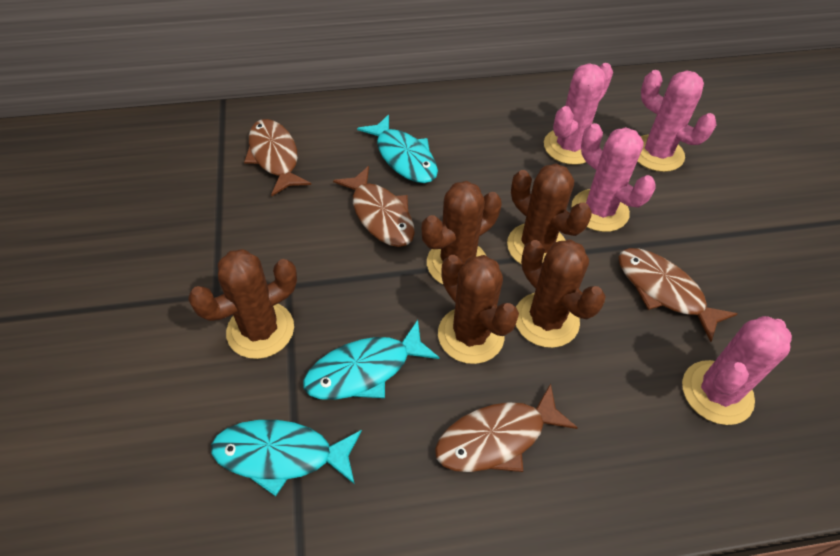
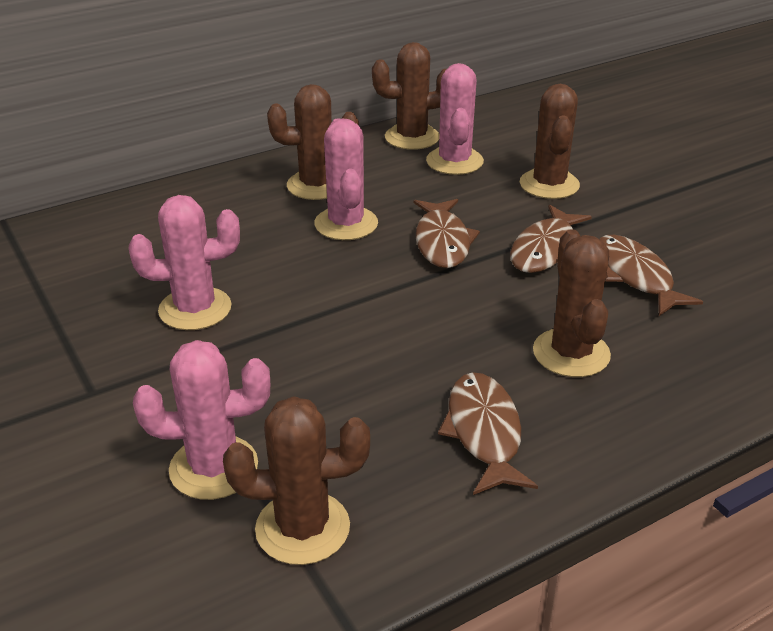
turquoise fish: 3 -> 0

